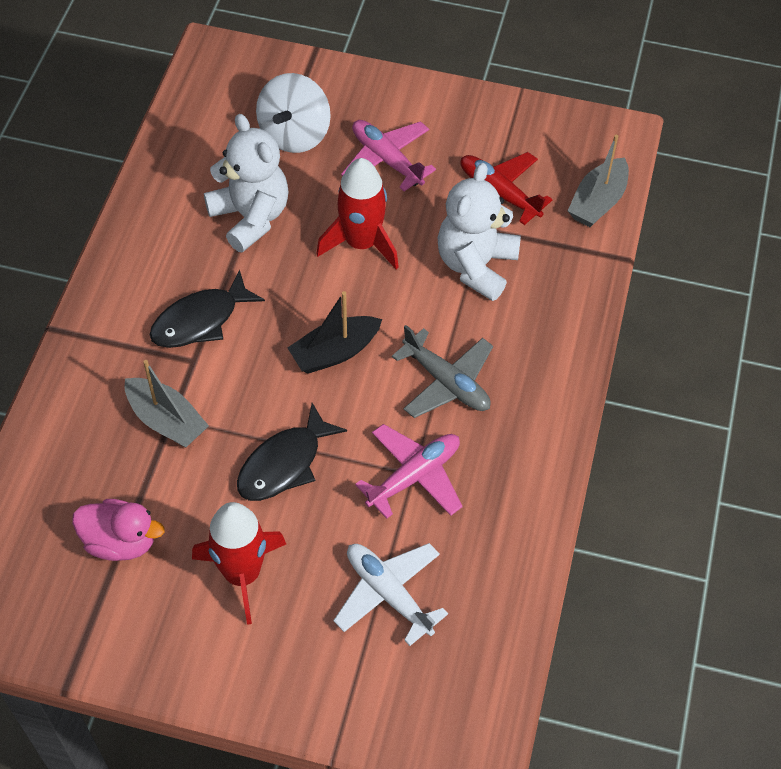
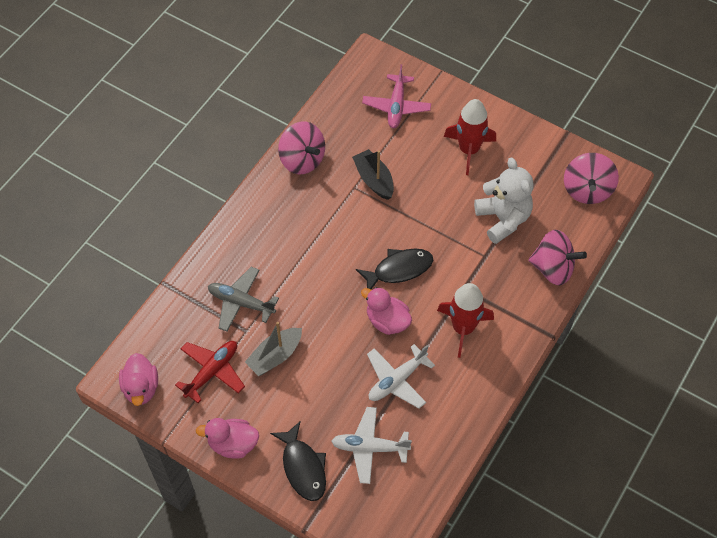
grey boat: 2 -> 1
pink duck: 1 -> 3
pink plane: 2 -> 1
pink spinning top: 0 -> 3
white plane: 1 -> 2
white spinning top: 1 -> 0
white teddy bear: 2 -> 1

